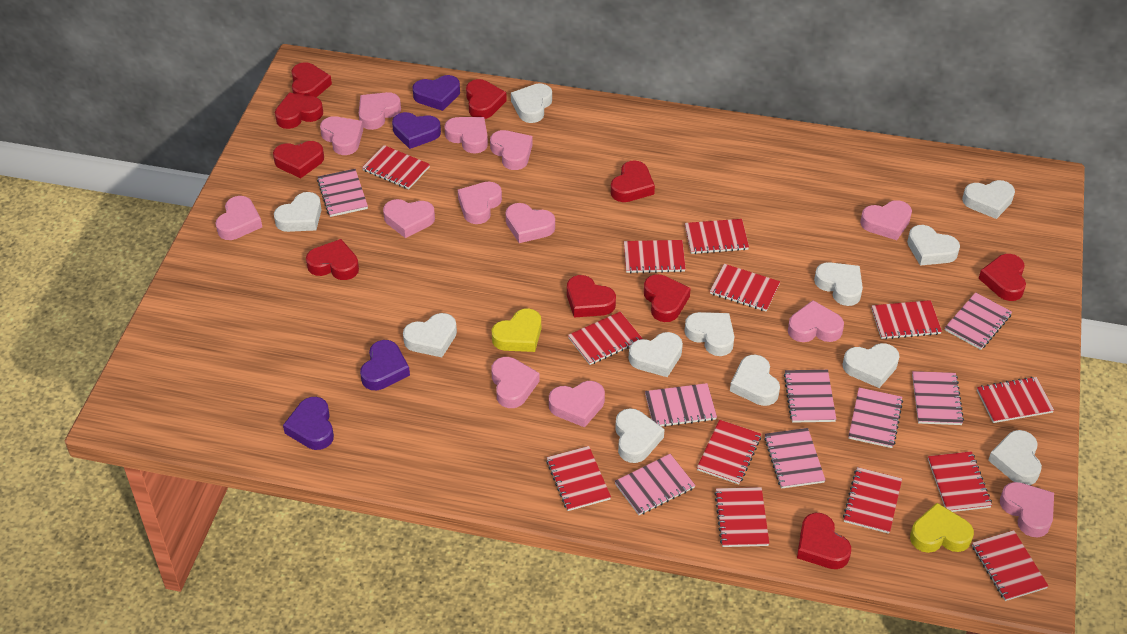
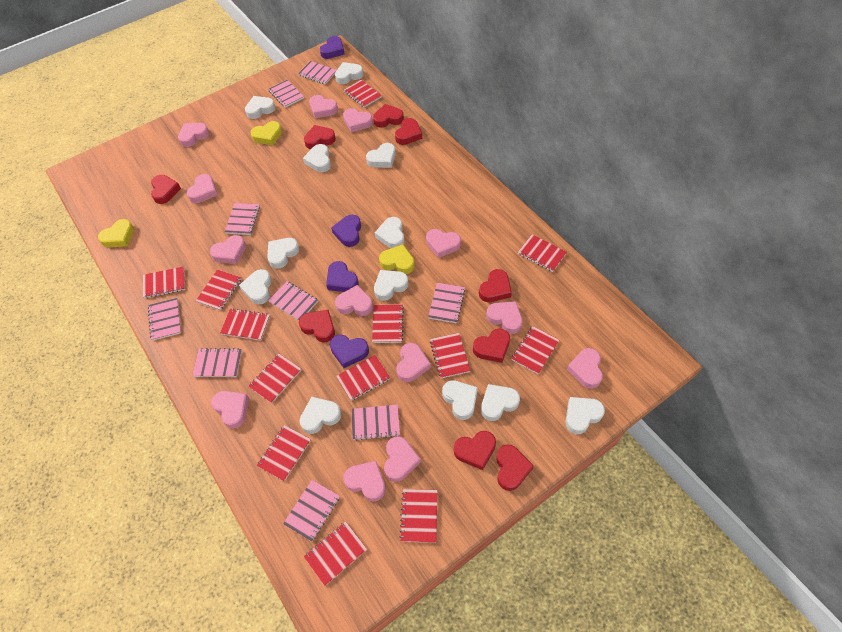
pink notebook: 8 -> 9
red heart: 10 -> 9
yellow heart: 2 -> 3

